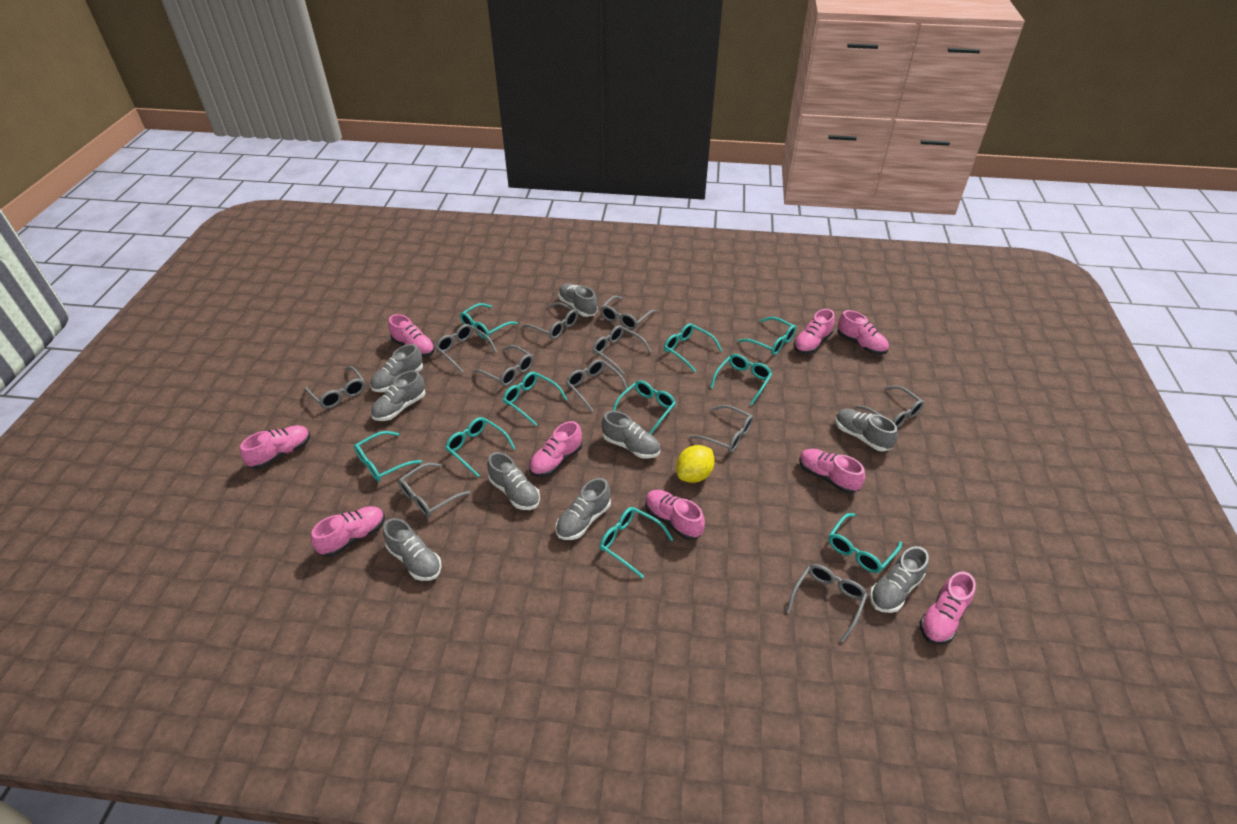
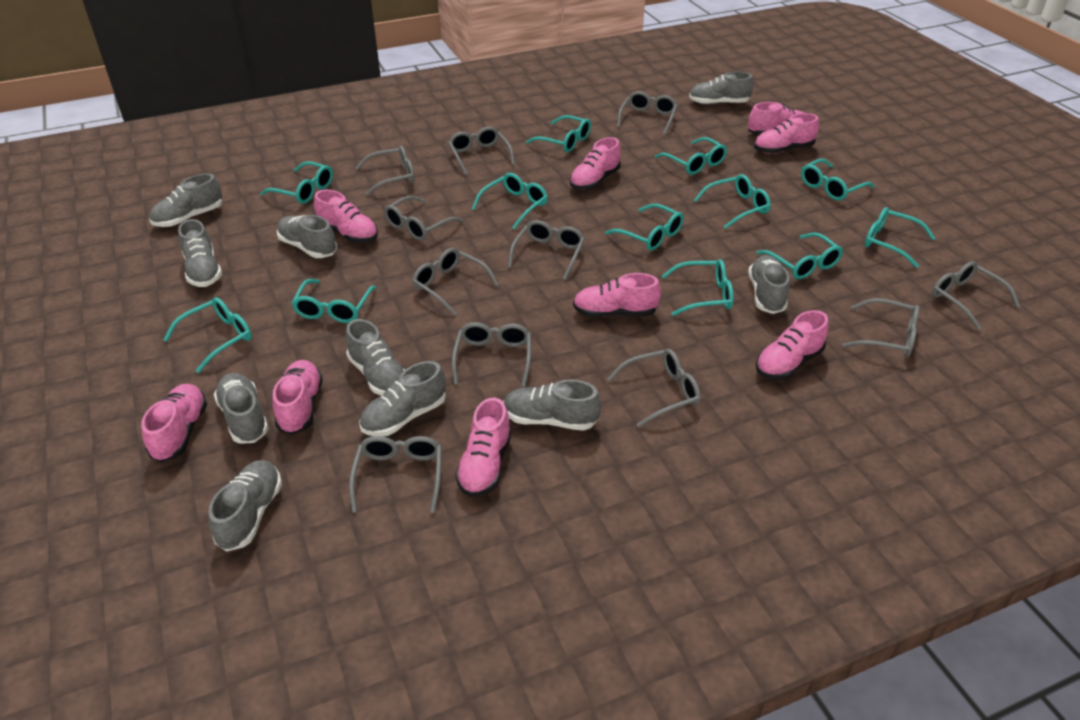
grey shoe: 9 -> 10
turquoise glasses: 10 -> 12
yellow lemon: 1 -> 0

